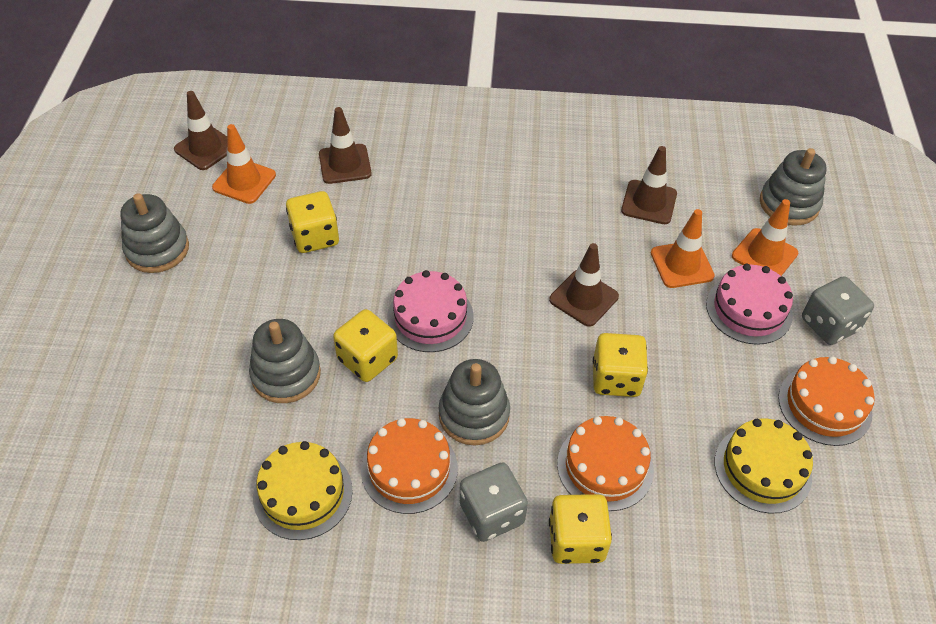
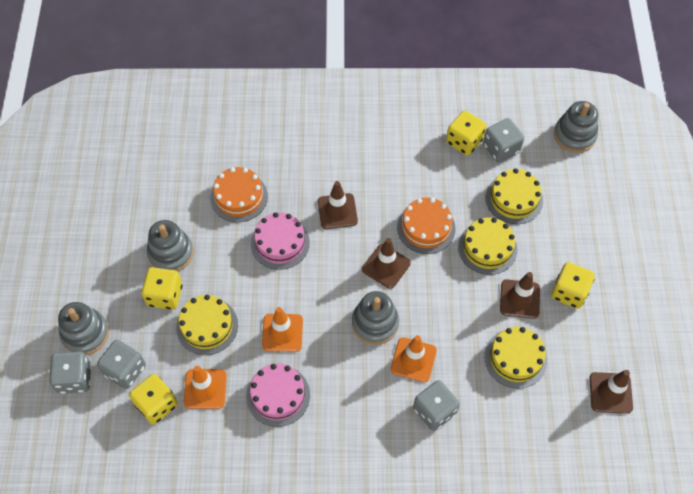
grey dice: 2 -> 4
orange cake: 3 -> 2
yellow cake: 2 -> 4

